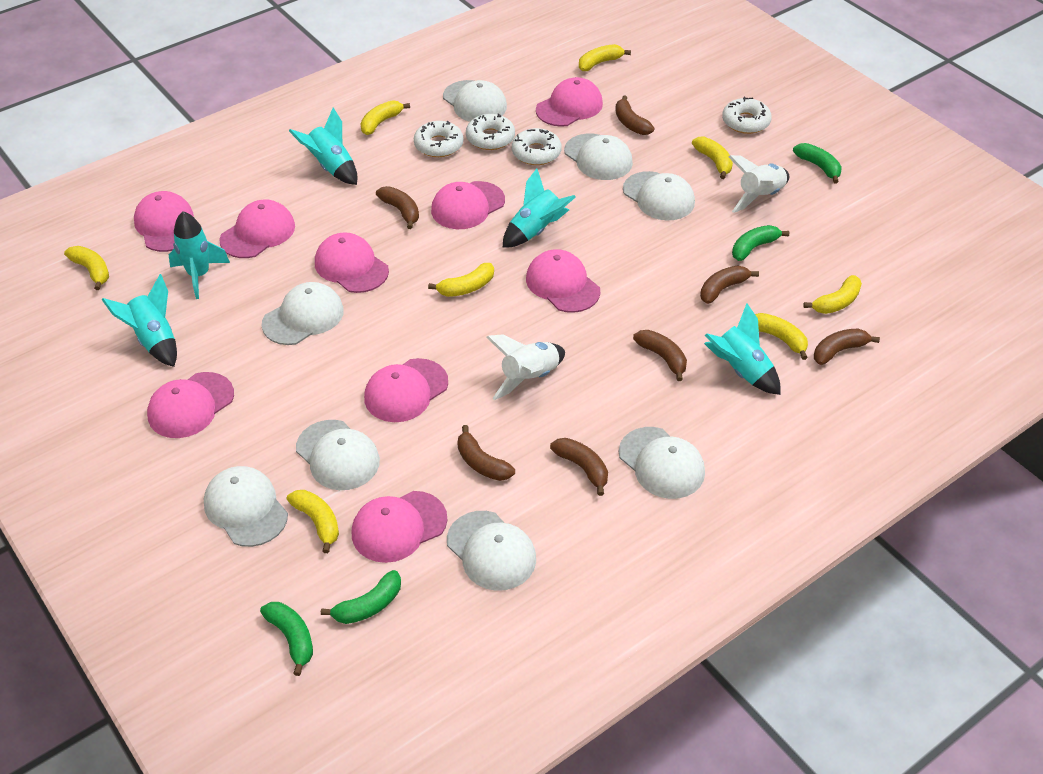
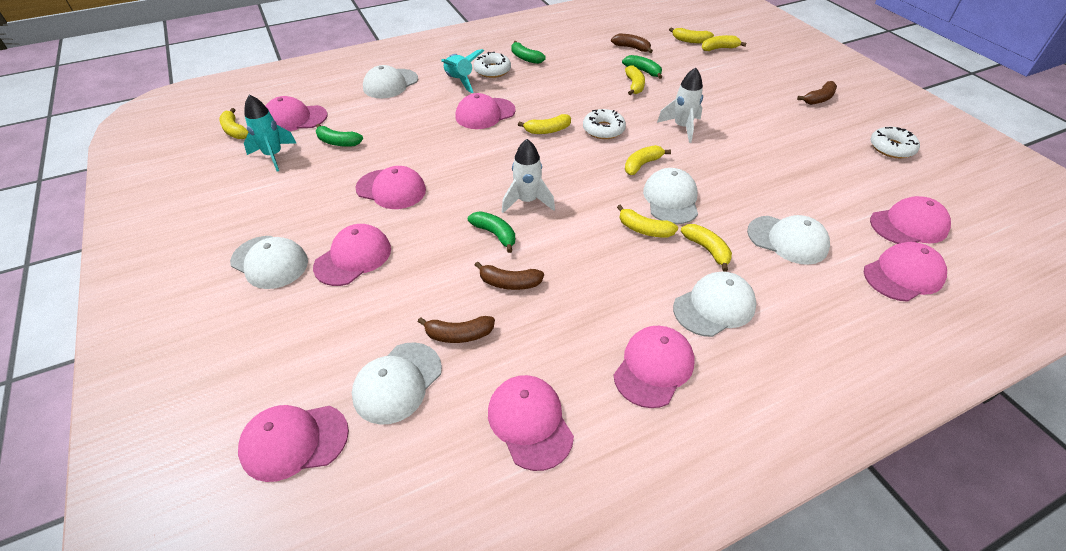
brown banana: 7 -> 4
turquoise rocket: 5 -> 2
white cap: 8 -> 6
white donut: 4 -> 3

